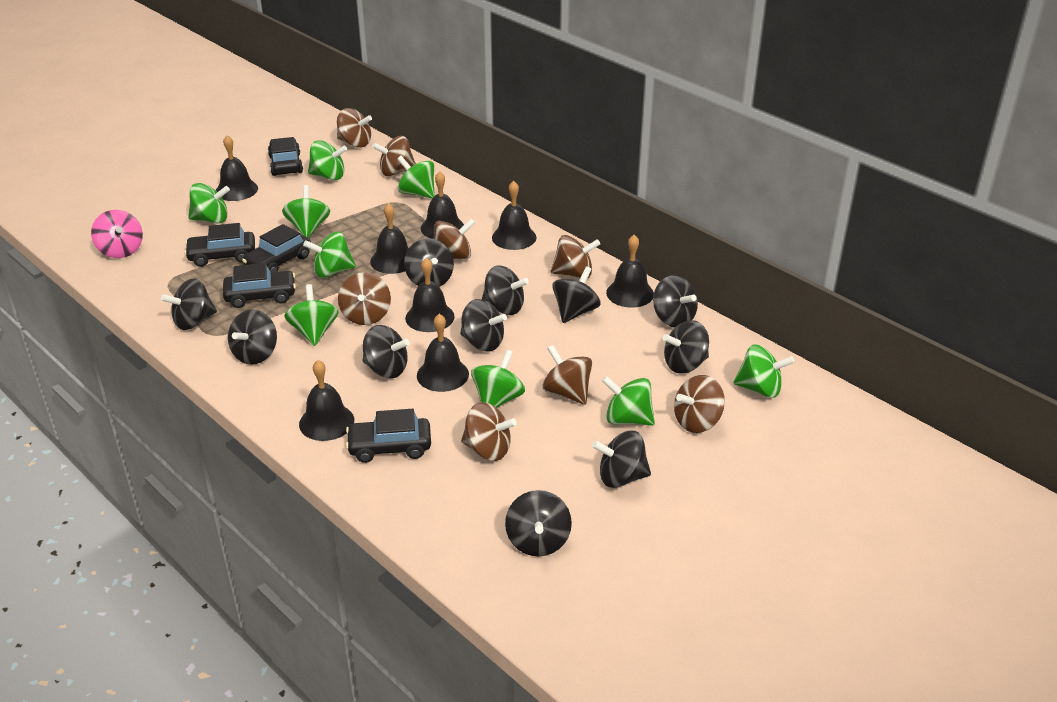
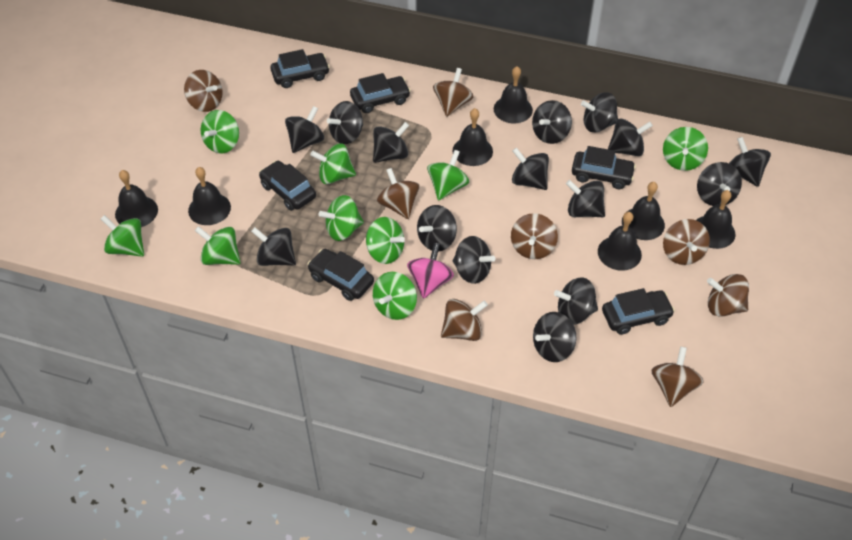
black bell: 8 -> 7
black car: 5 -> 6
black spinning top: 11 -> 15

